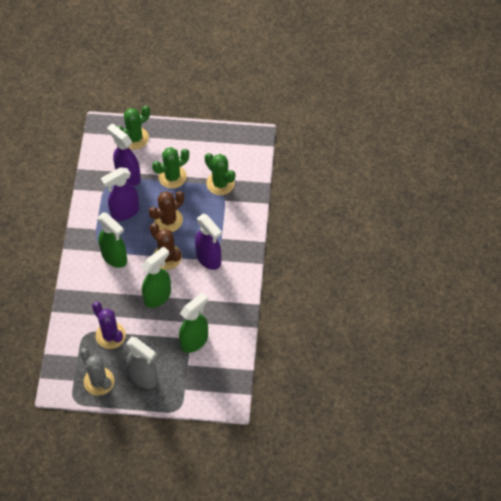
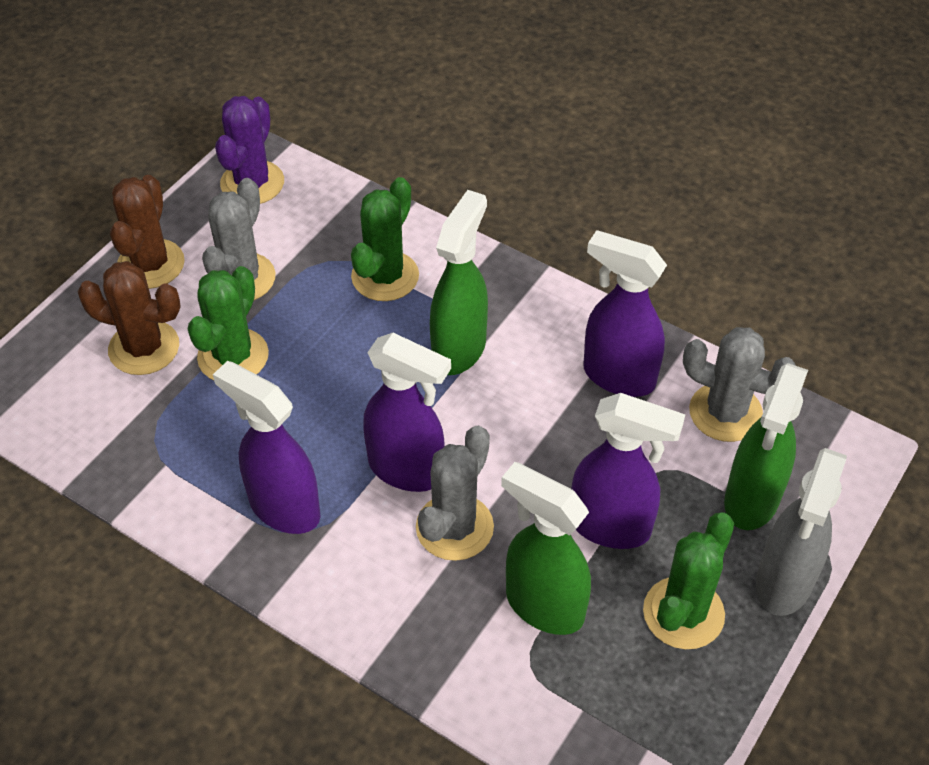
grey cactus: 1 -> 3
purple spray bottle: 3 -> 4

